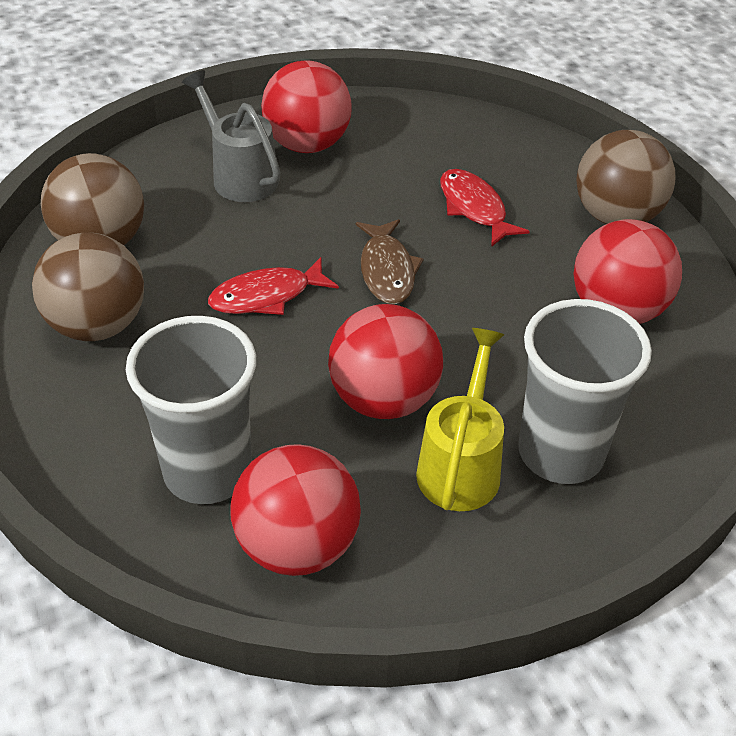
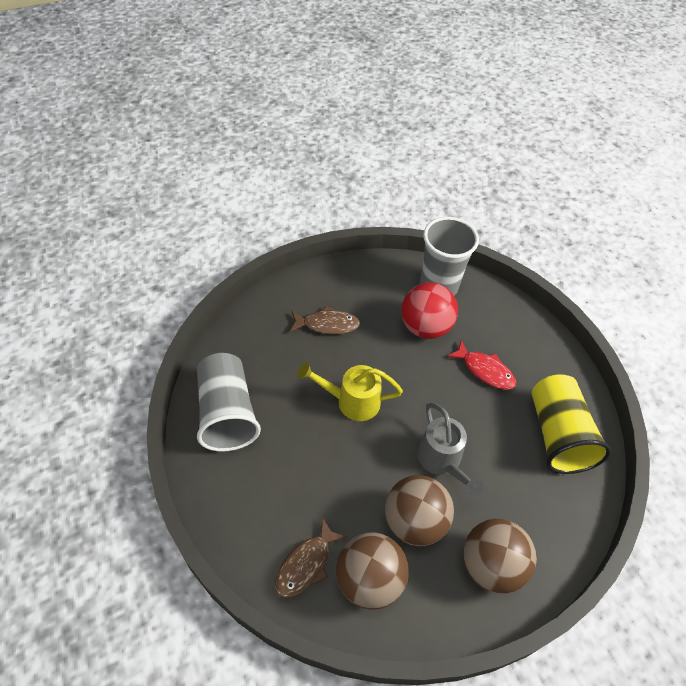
brown fish: 1 -> 2
red ball: 4 -> 1
red fish: 2 -> 1
yellow cup: 0 -> 1

